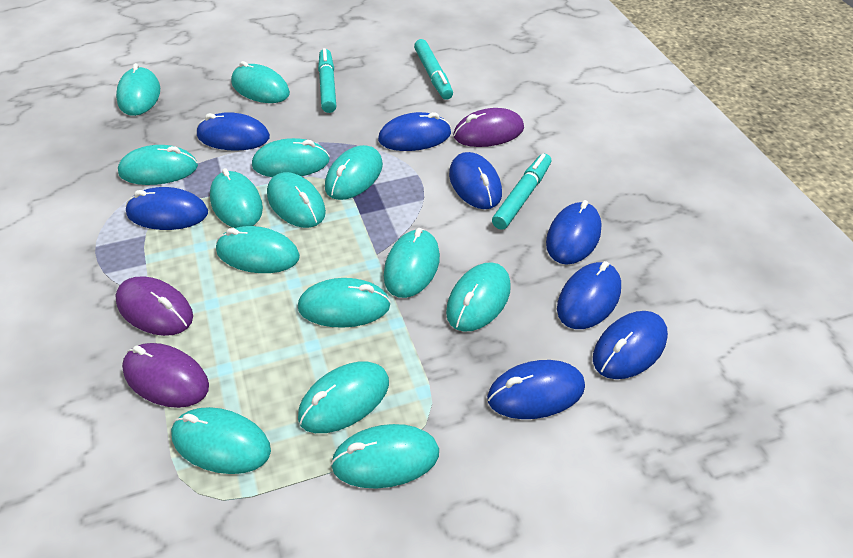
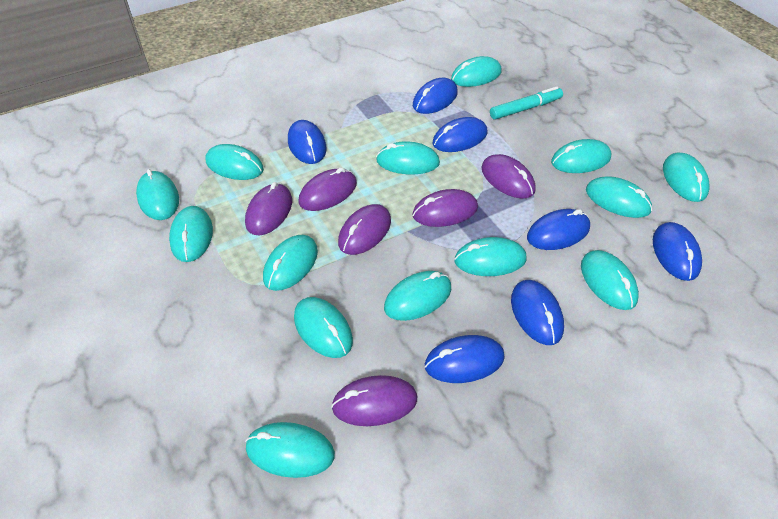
blue mouse: 8 -> 7
purple mouse: 3 -> 6
turquoise marker: 3 -> 1

